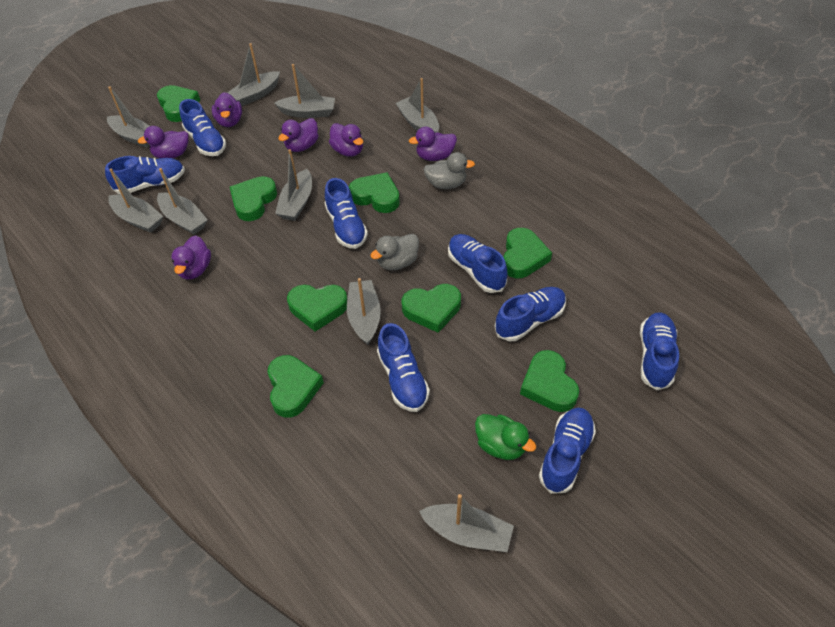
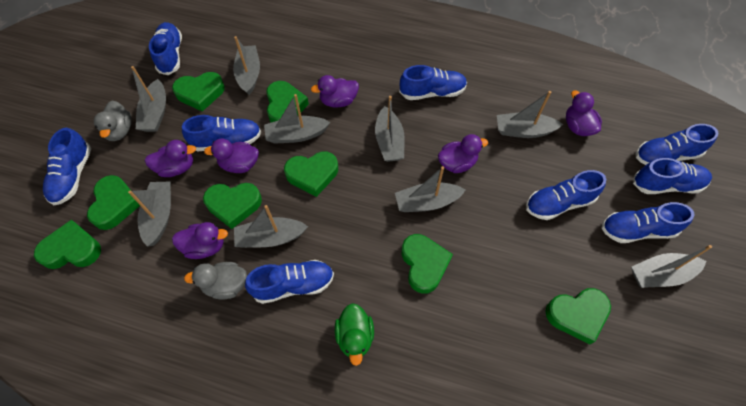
blue shoe: 8 -> 9

